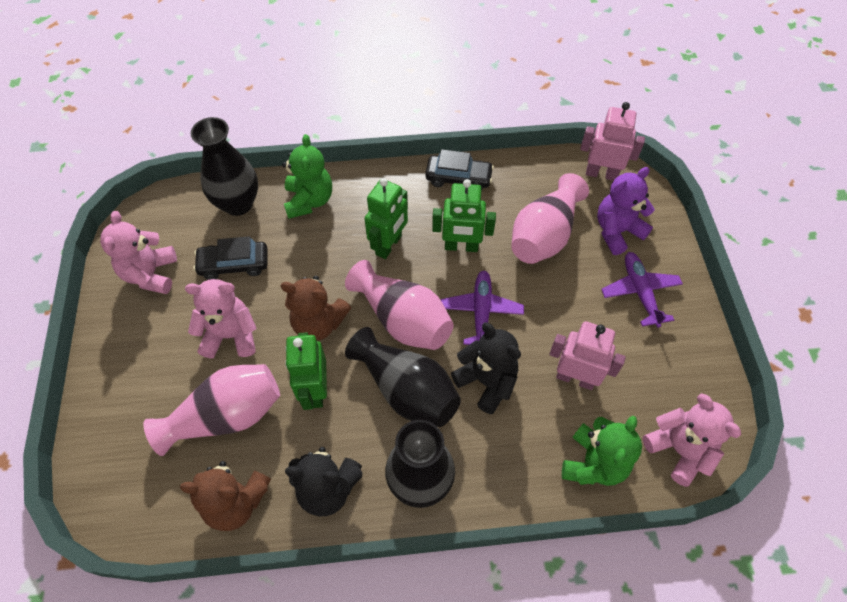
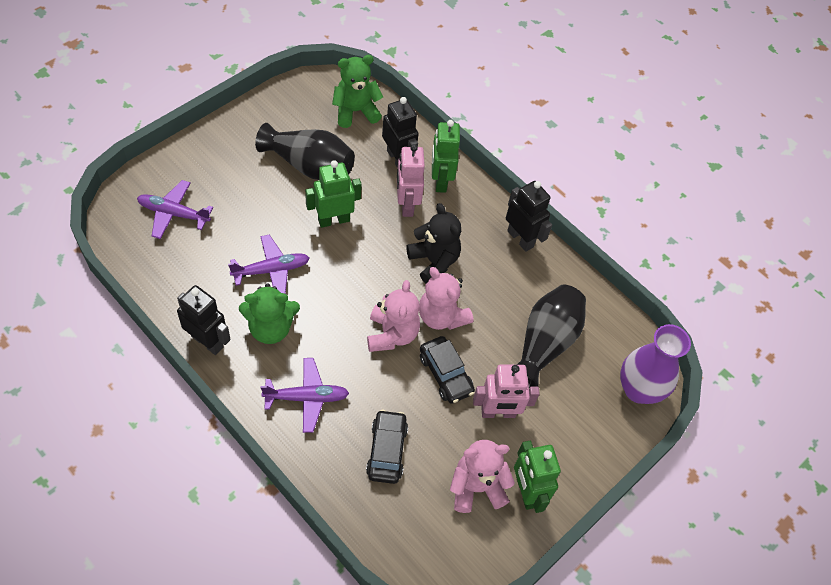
black robot: 0 -> 3
black teddy bear: 2 -> 1
black vase: 3 -> 2
brown teddy bear: 2 -> 0
pink vase: 3 -> 0
purple plane: 2 -> 3
purple teddy bear: 1 -> 0
purple vase: 0 -> 1

